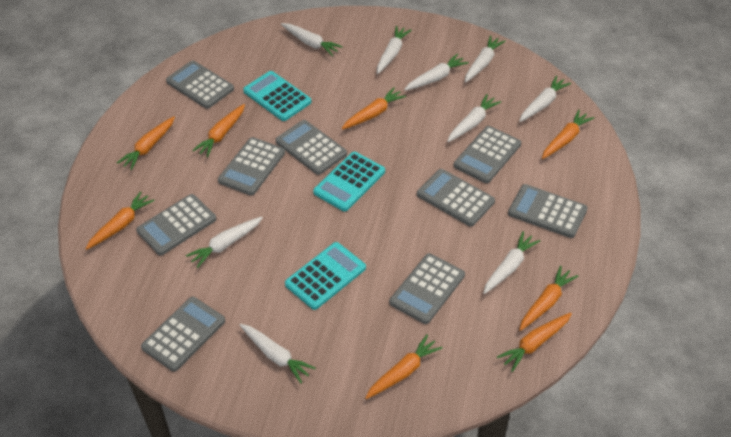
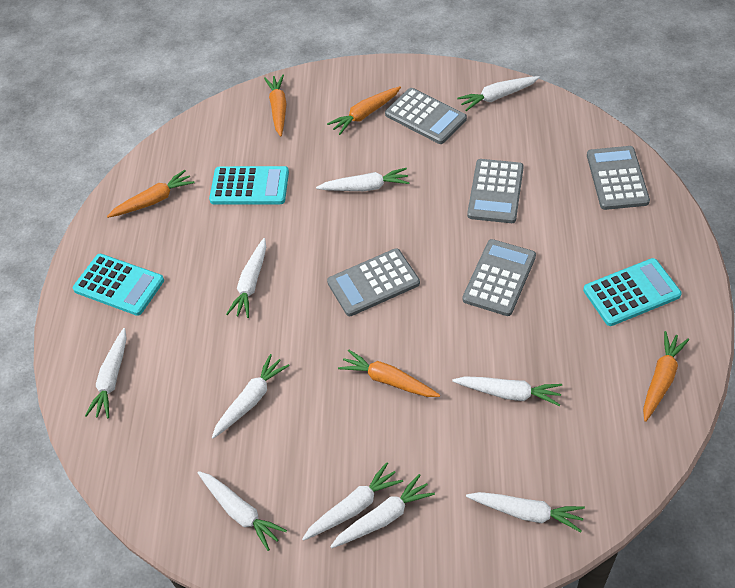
grey calculator: 9 -> 5
orange carrot: 8 -> 5
white carrot: 9 -> 10

